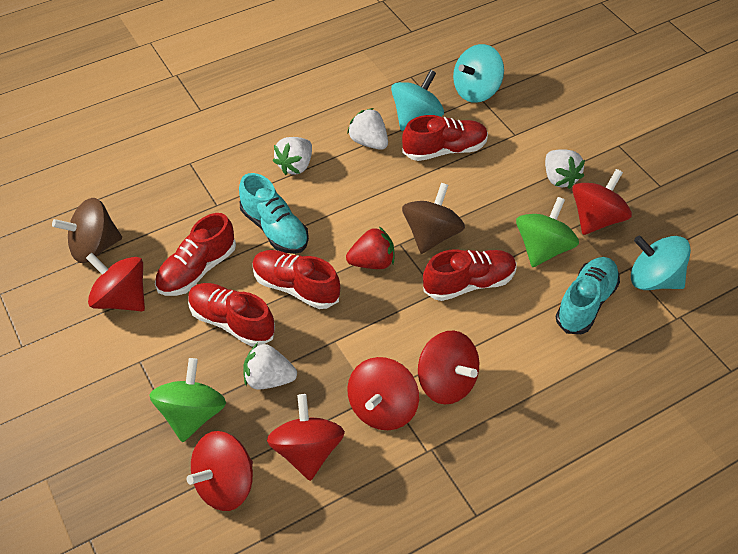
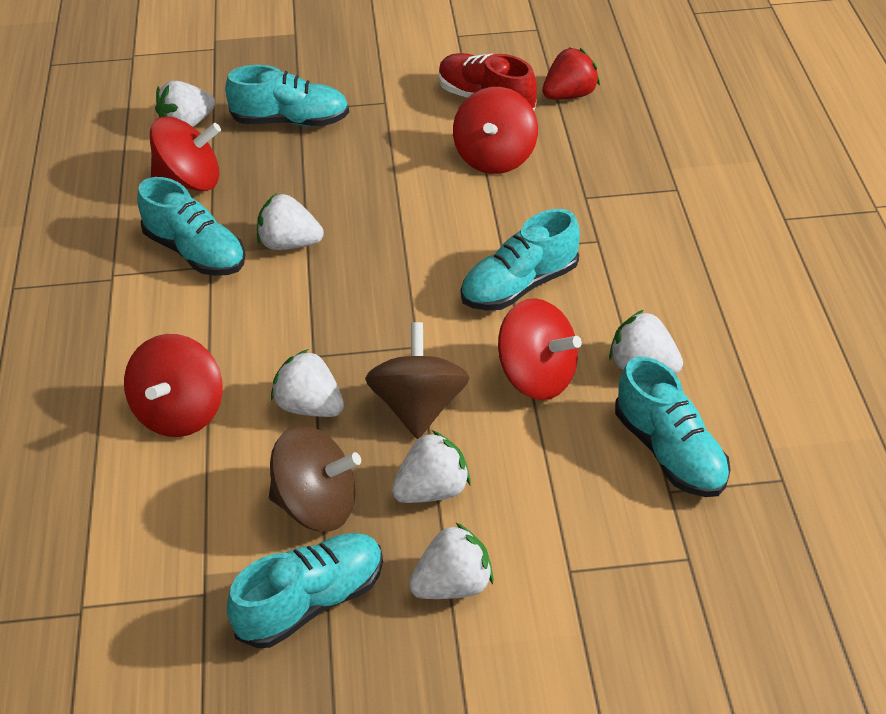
green spinning top: 2 -> 0
red shoe: 5 -> 1
red spinning top: 6 -> 4
turquoise shoe: 2 -> 5
turquoise spinning top: 3 -> 0
white strawberry: 4 -> 6

